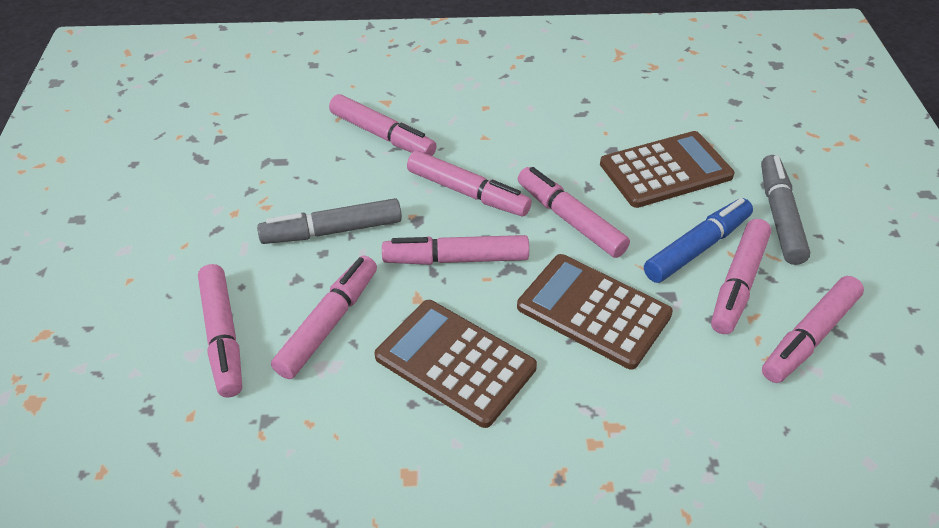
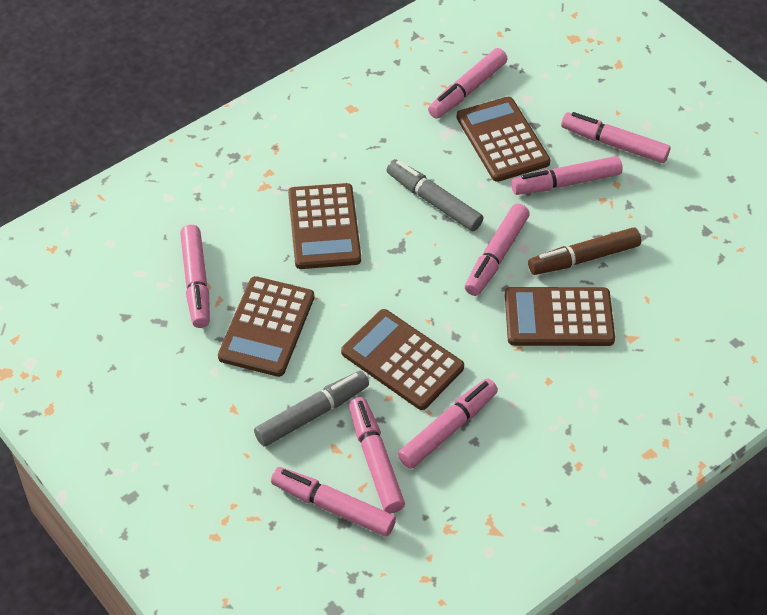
blue marker: 1 -> 0
brown calculator: 3 -> 5
brown marker: 0 -> 1

